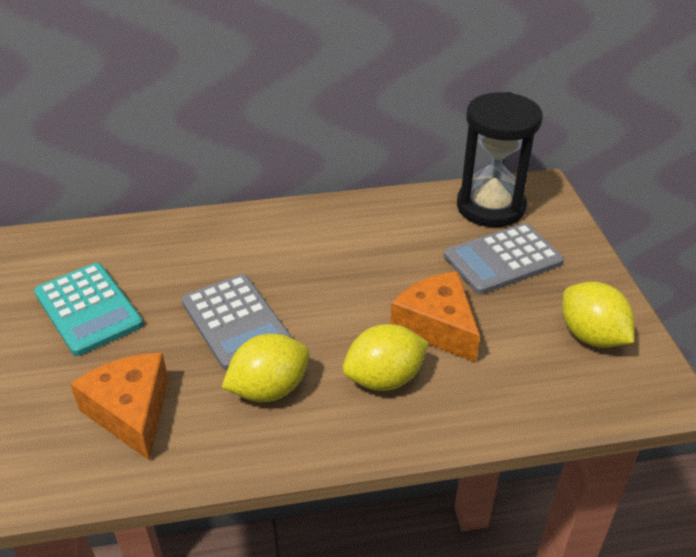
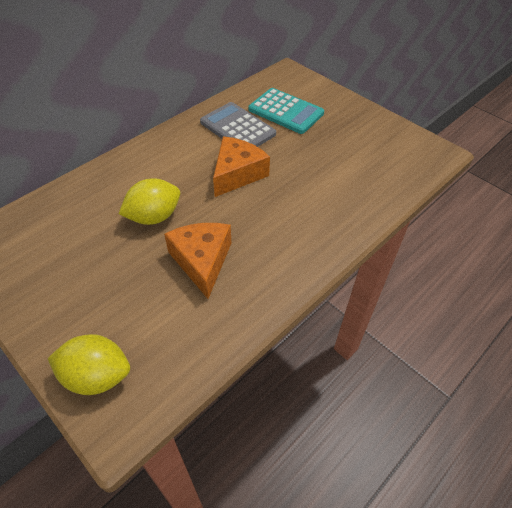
black hourglass: 1 -> 0
grey calculator: 2 -> 1
yellow lemon: 3 -> 2

